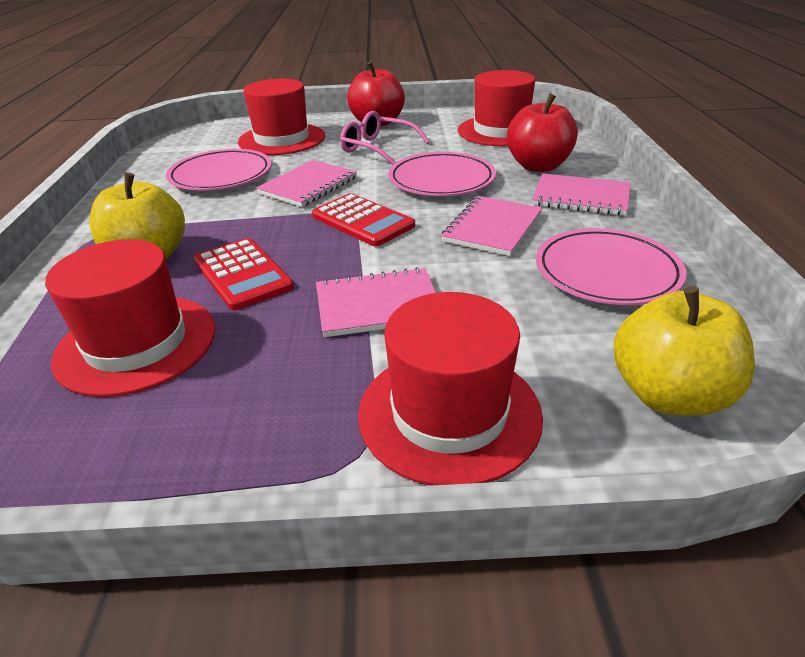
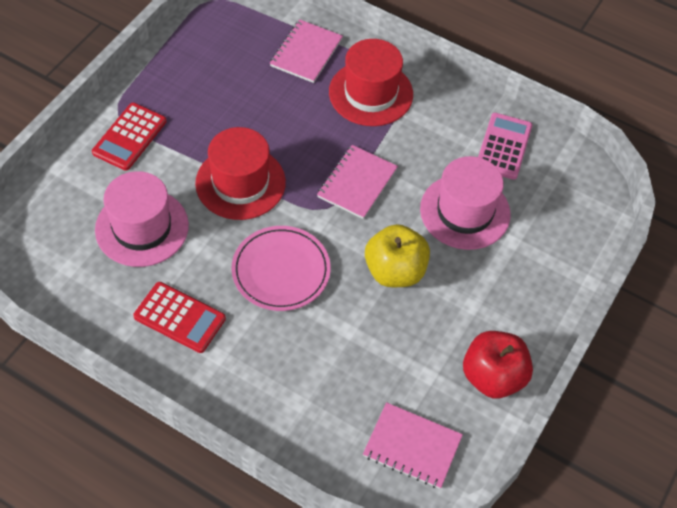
pink calculator: 0 -> 1
pink glasses: 1 -> 0
pink hat: 0 -> 2
pink notebook: 4 -> 3
pink plate: 3 -> 1
red apple: 2 -> 1
red hat: 4 -> 2
yellow apple: 2 -> 1

